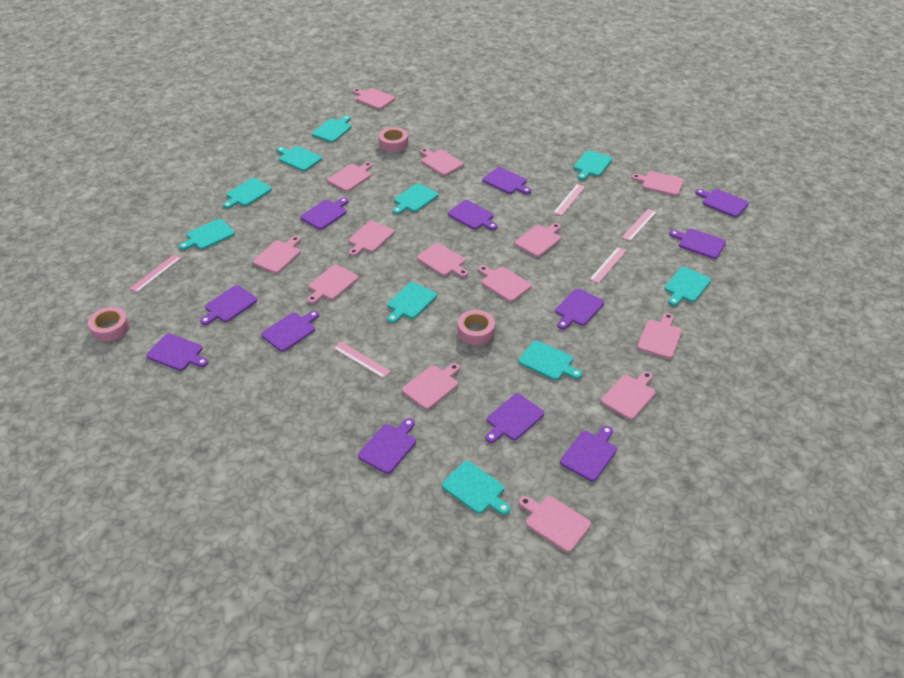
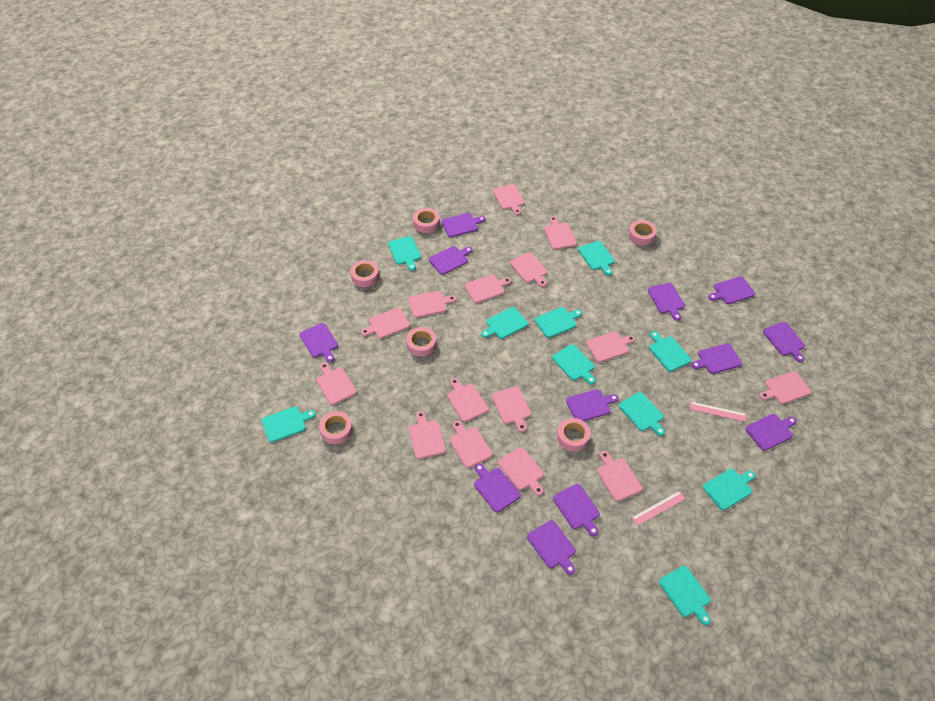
pink cutting board: 14 -> 15
pink ruler: 5 -> 2
pink tape: 3 -> 6

